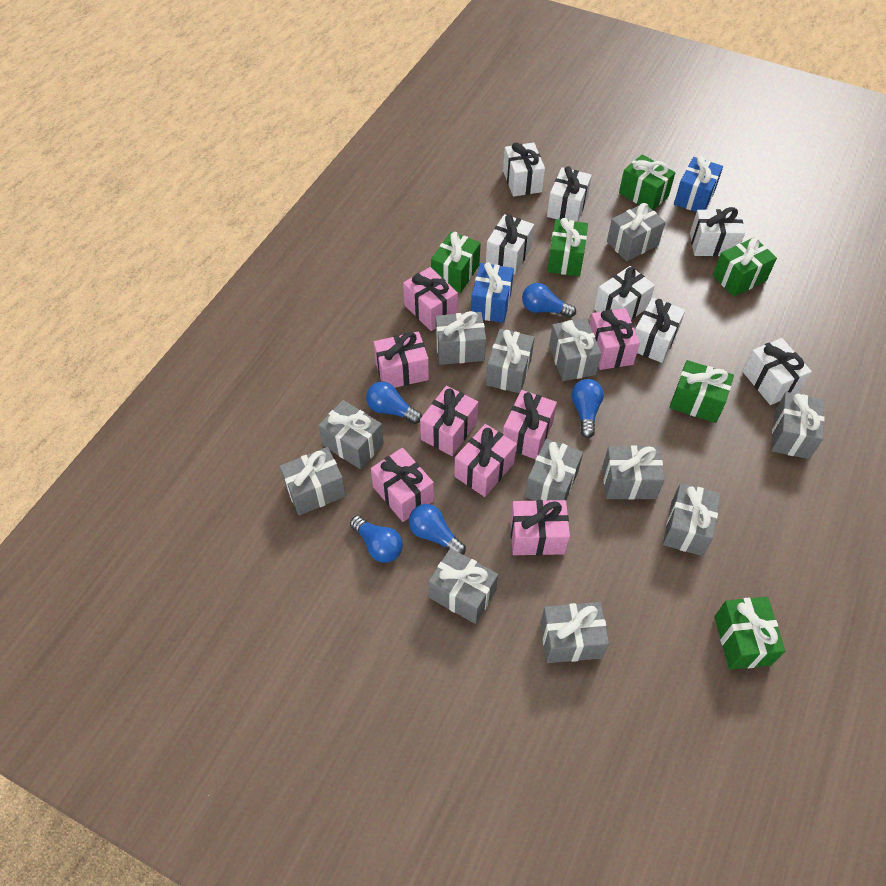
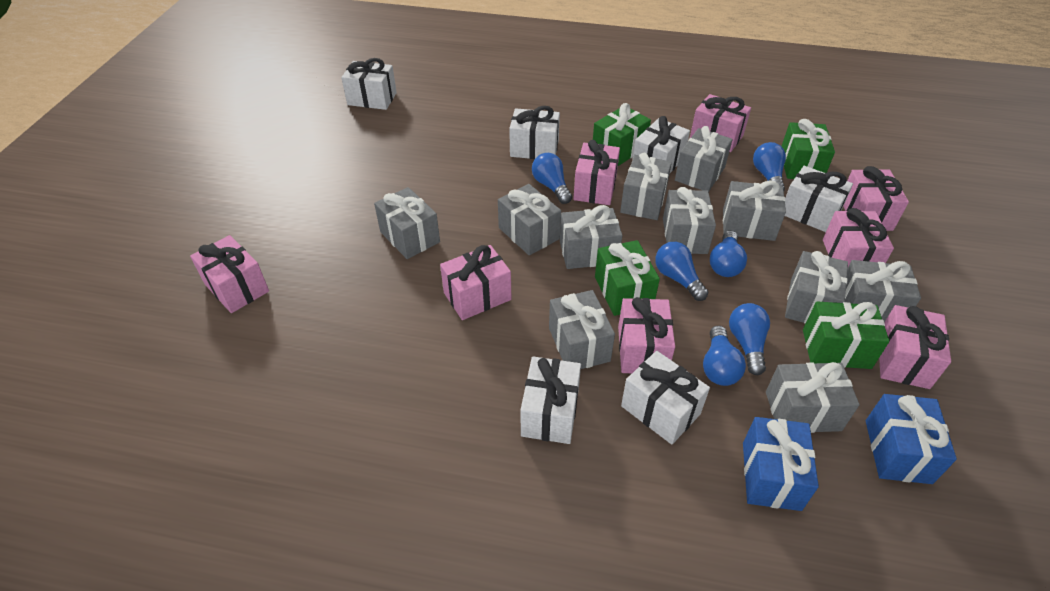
blue light bulb: 5 -> 6
green gift: 6 -> 4
grey gift: 12 -> 11
white gift: 7 -> 6

